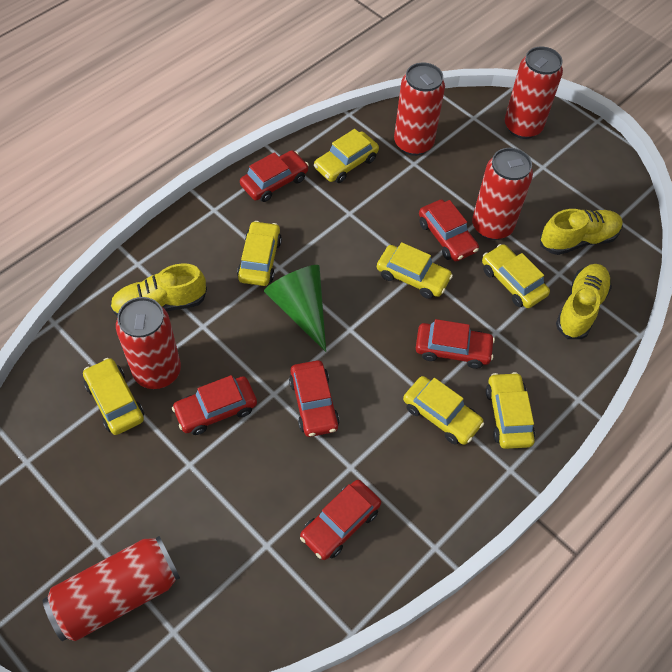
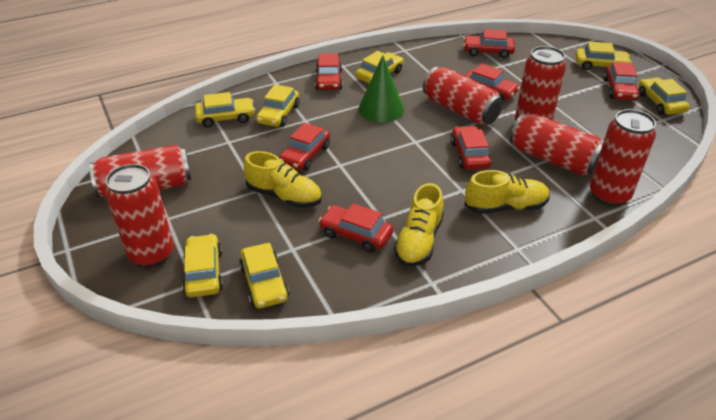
red can: 5 -> 6
red car: 6 -> 7

